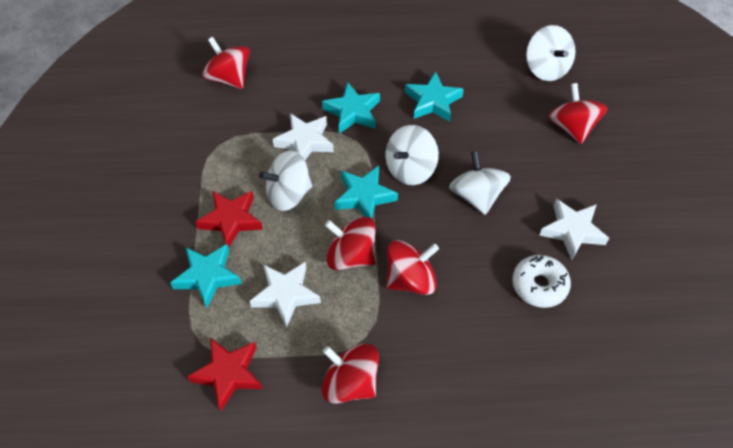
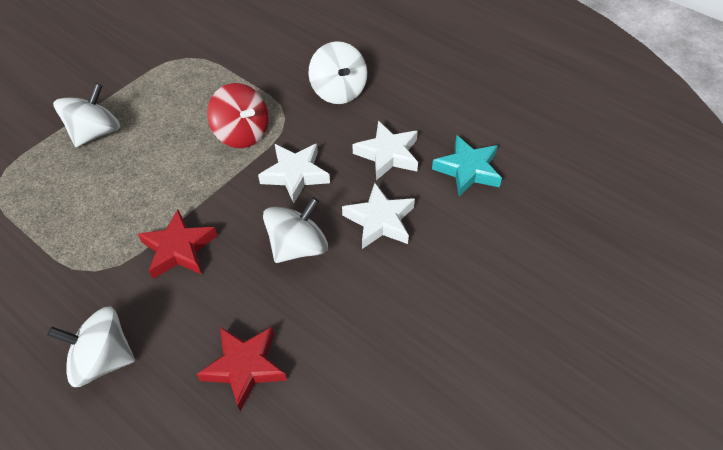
red spinning top: 5 -> 1
turquoise star: 4 -> 1
white donut: 1 -> 0

